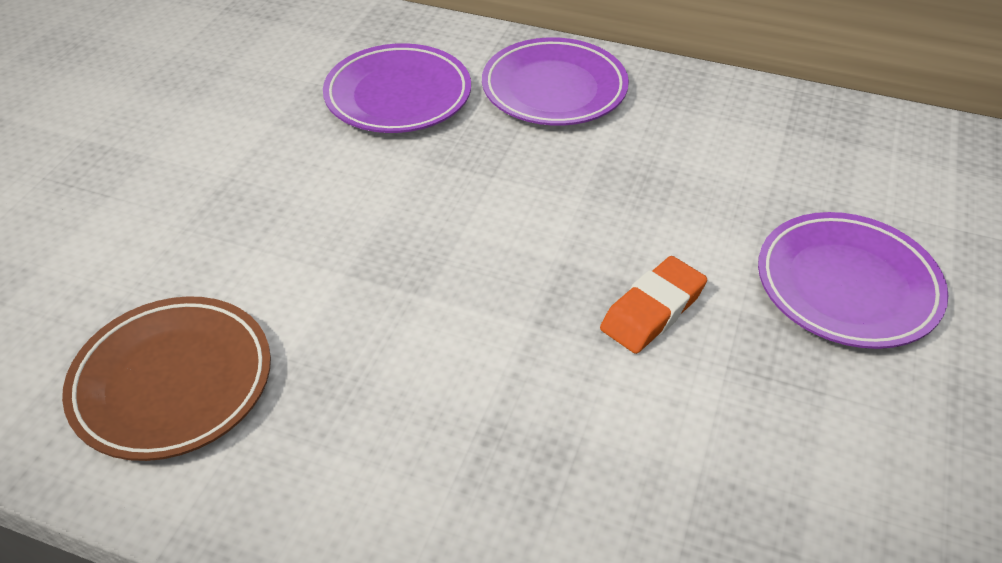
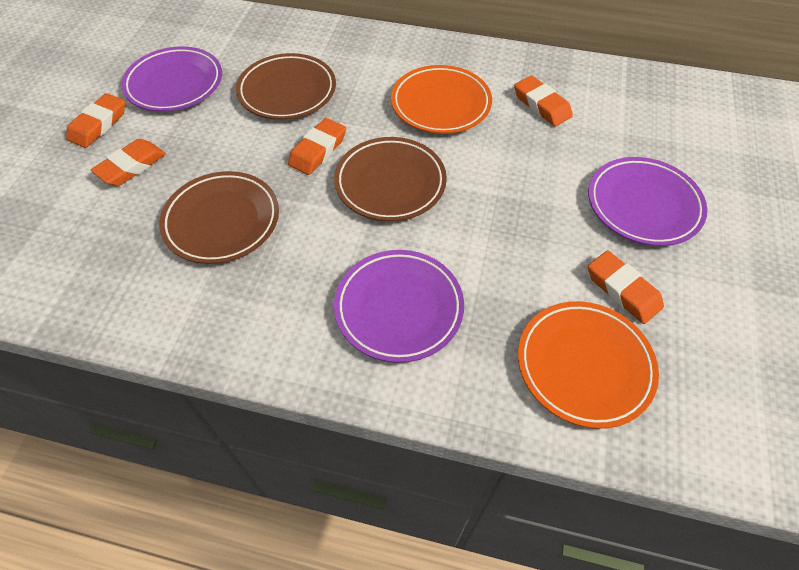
brown plate: 1 -> 3
orange eraser: 1 -> 5
orange plate: 0 -> 2

